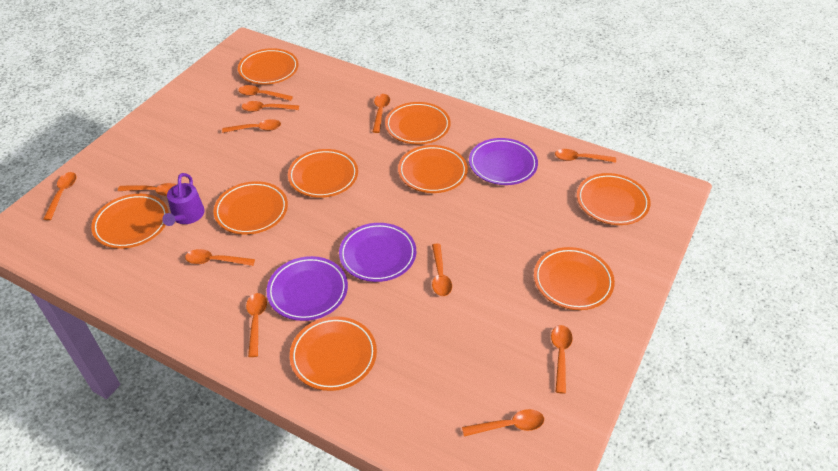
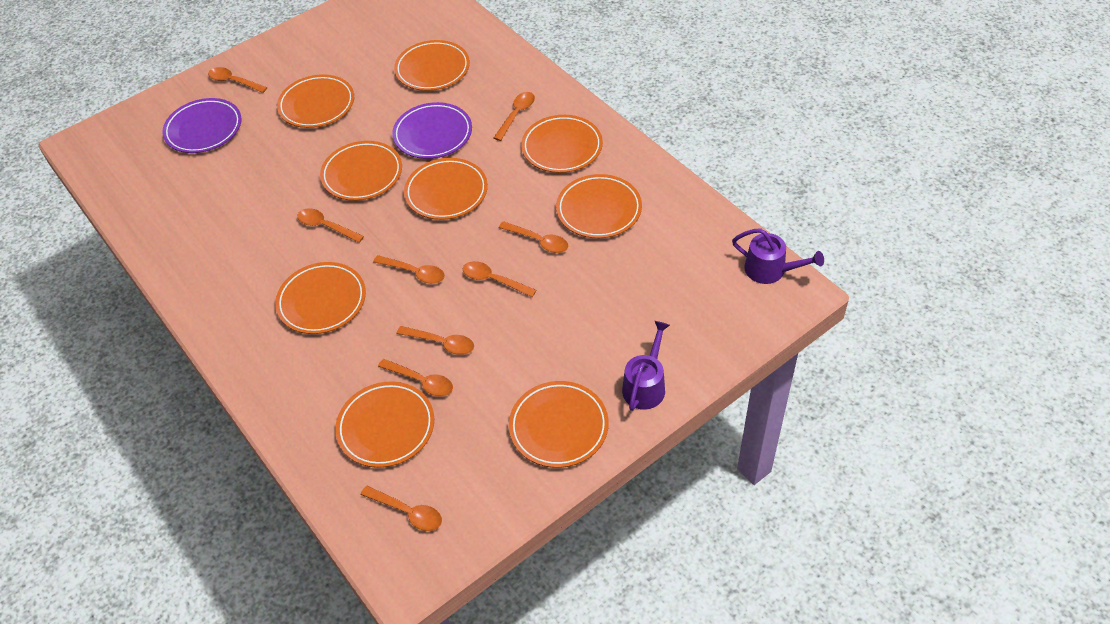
orange spoon: 12 -> 9
purple plate: 3 -> 2
purple watering can: 1 -> 2

